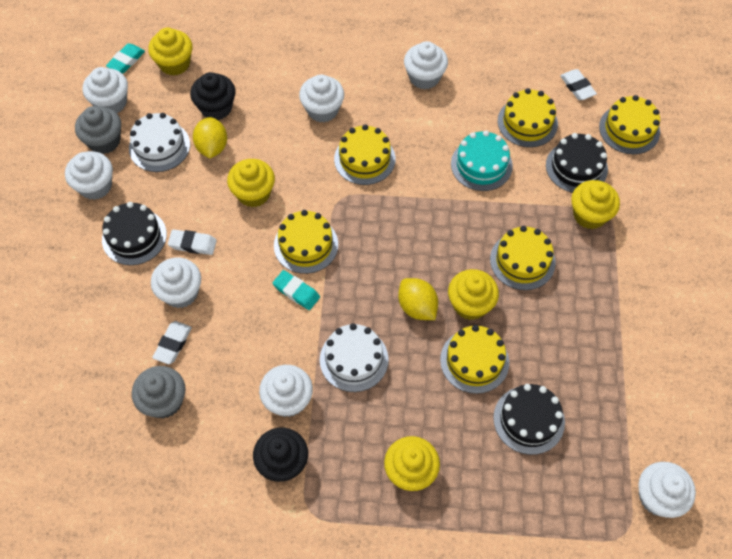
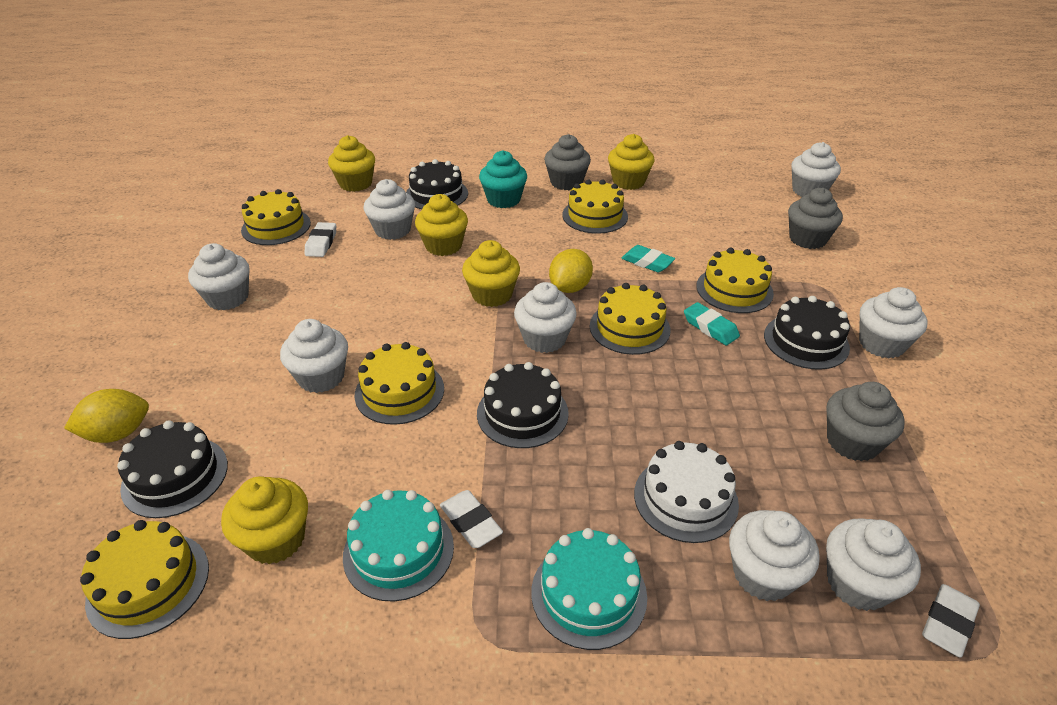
black cake: 3 -> 4
black cupcake: 2 -> 0
grey cupcake: 2 -> 3
turquoise cake: 1 -> 2
turquoise cupcake: 0 -> 1
white cake: 2 -> 1
white cupcake: 7 -> 8

